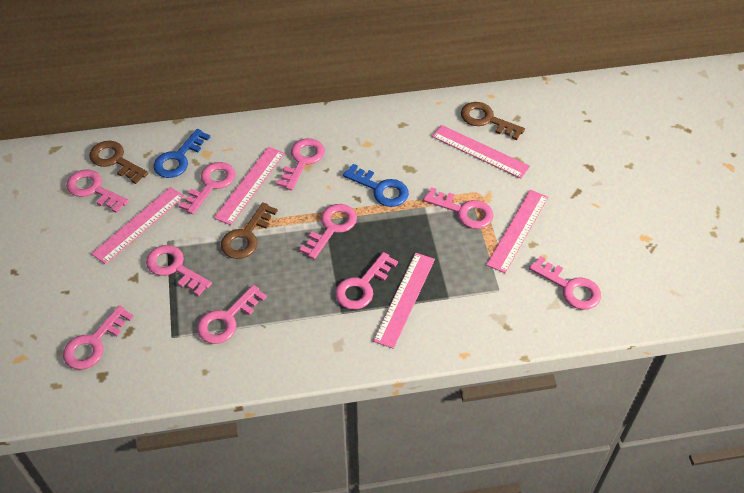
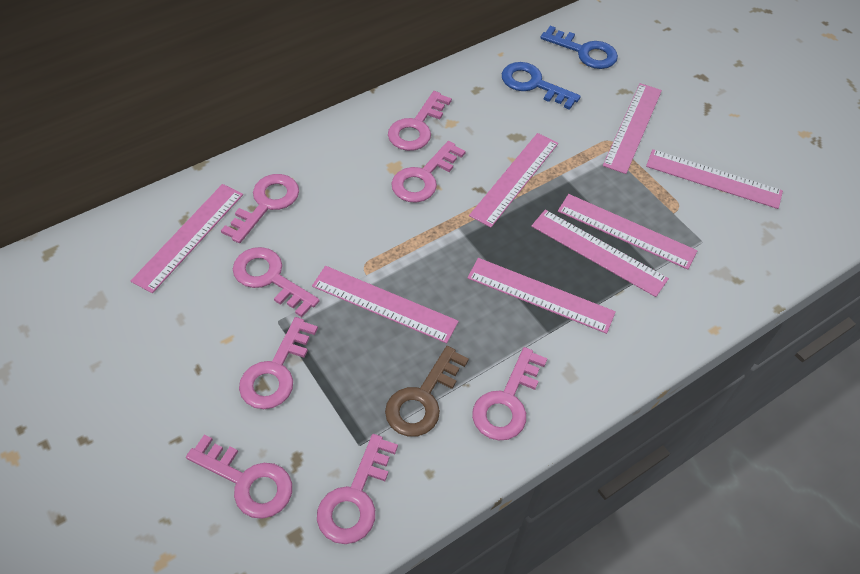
brown key: 3 -> 1
pink key: 10 -> 8
pink ruler: 5 -> 8

